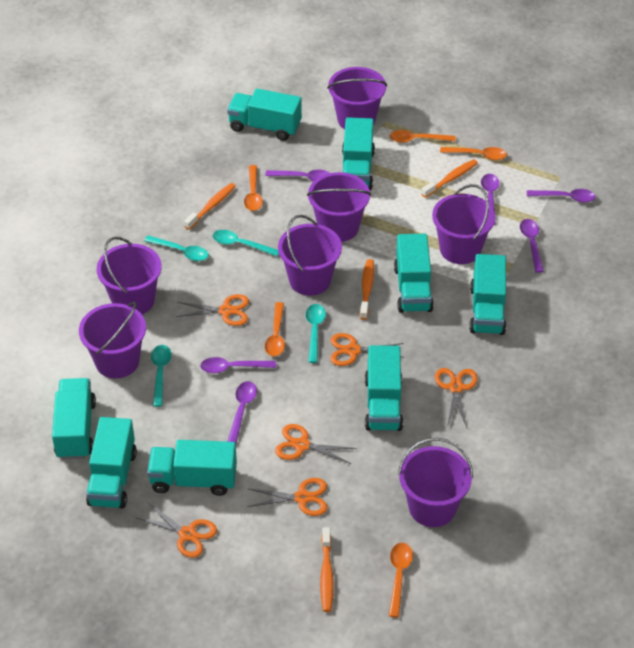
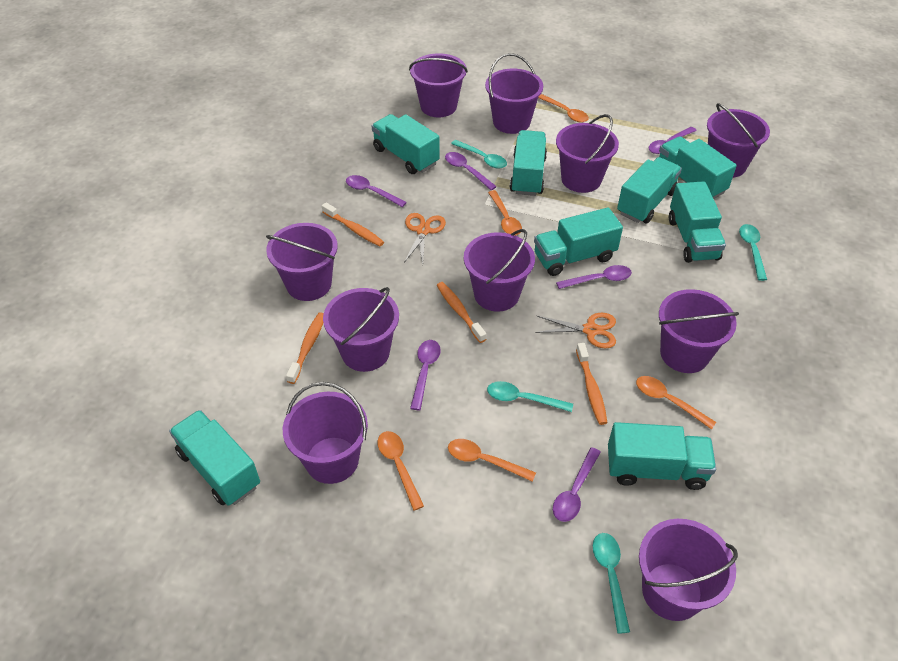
orange scissors: 6 -> 2
purple bucket: 7 -> 10

